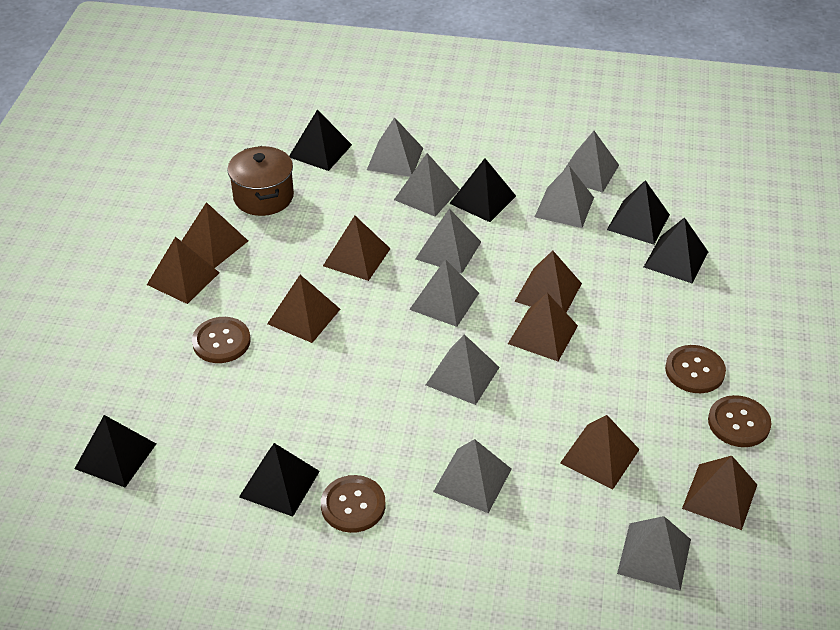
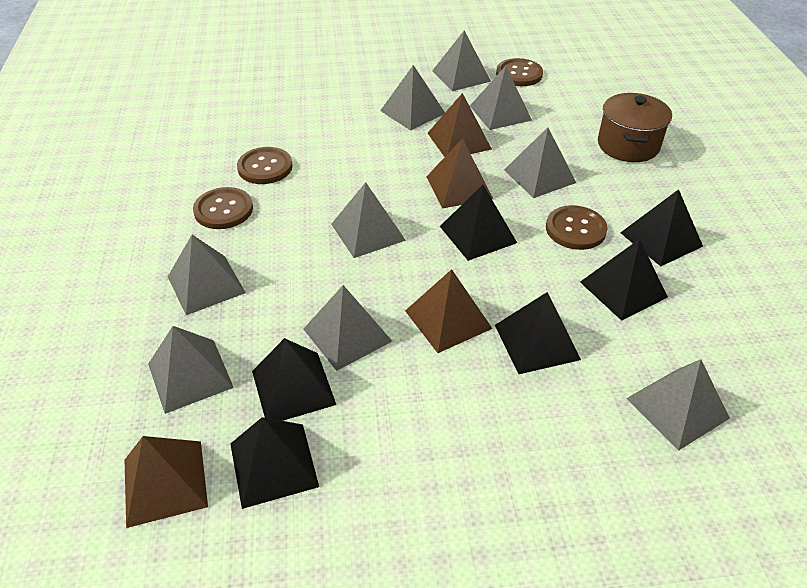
brown pyramid: 8 -> 4

